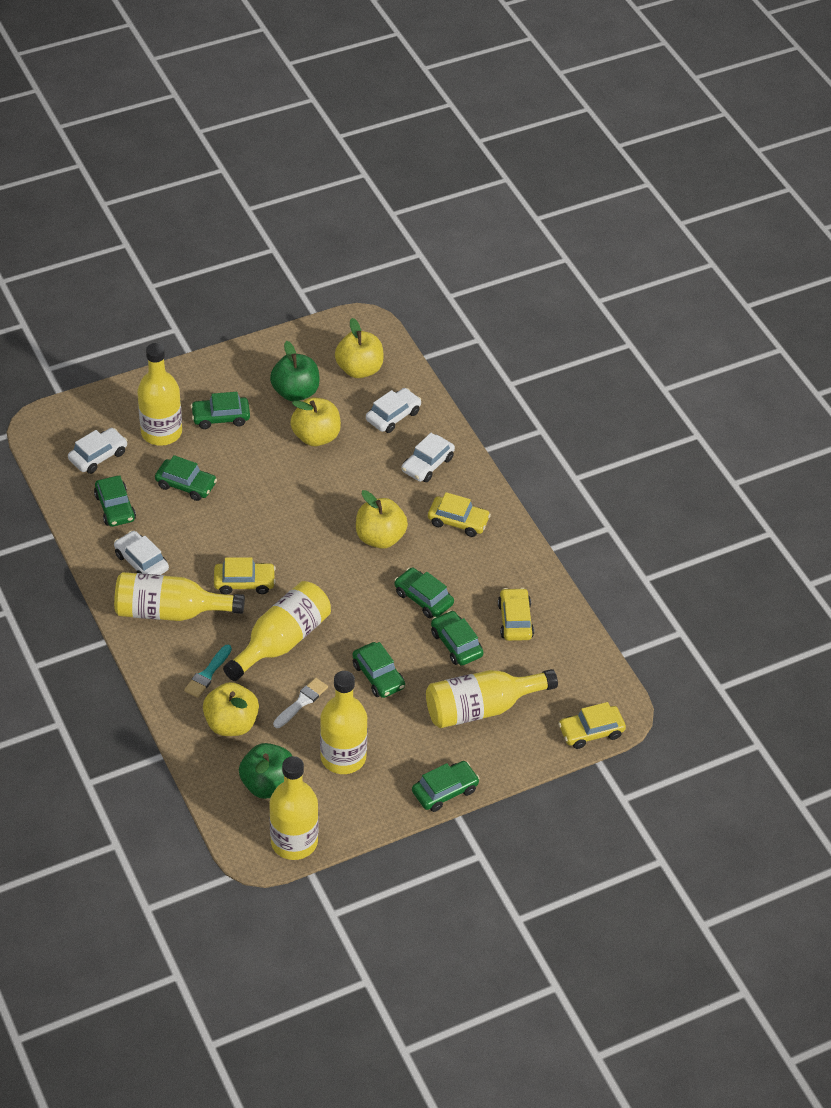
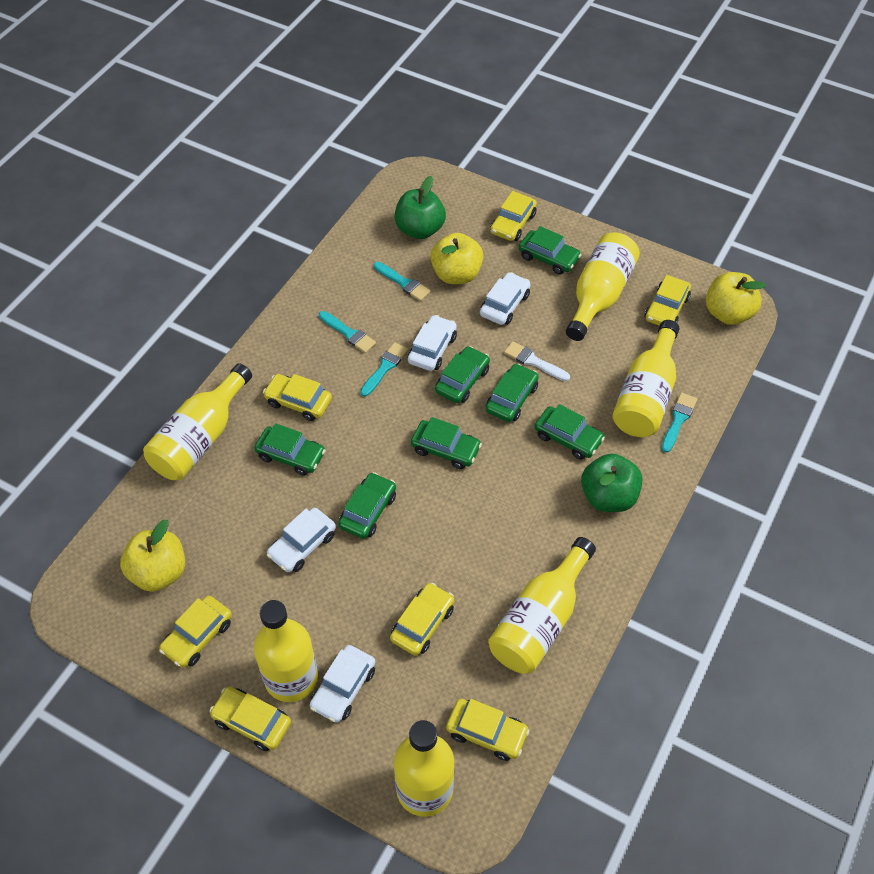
turquoise brush: 1 -> 4
yellow apple: 4 -> 3
yellow car: 4 -> 7

